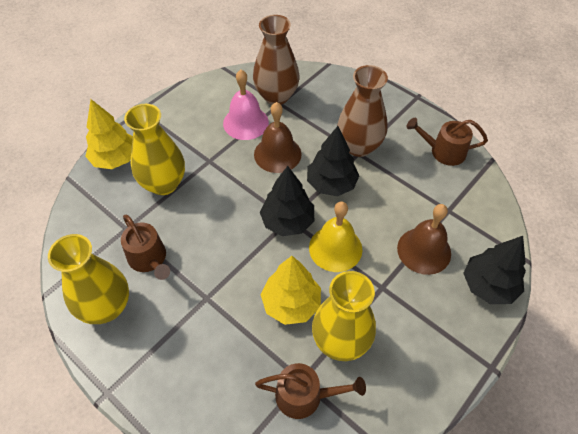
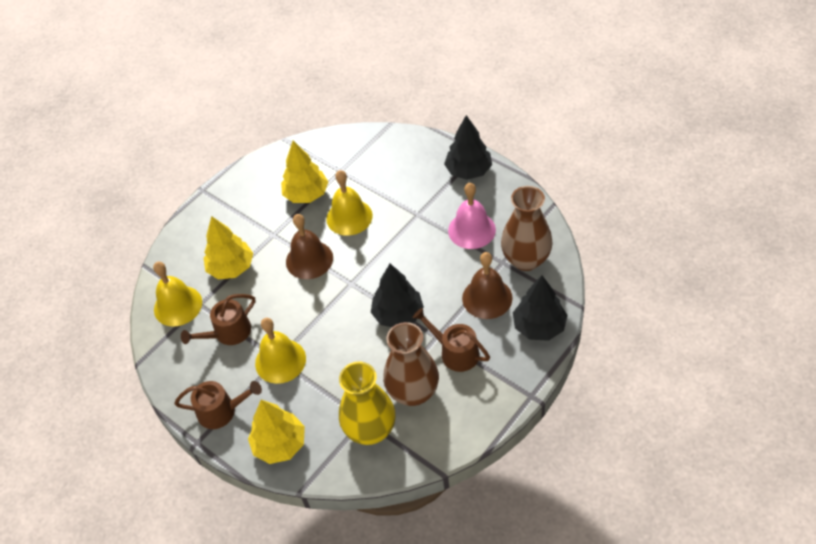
yellow bell: 1 -> 3
yellow tree: 2 -> 3
yellow vase: 3 -> 1

